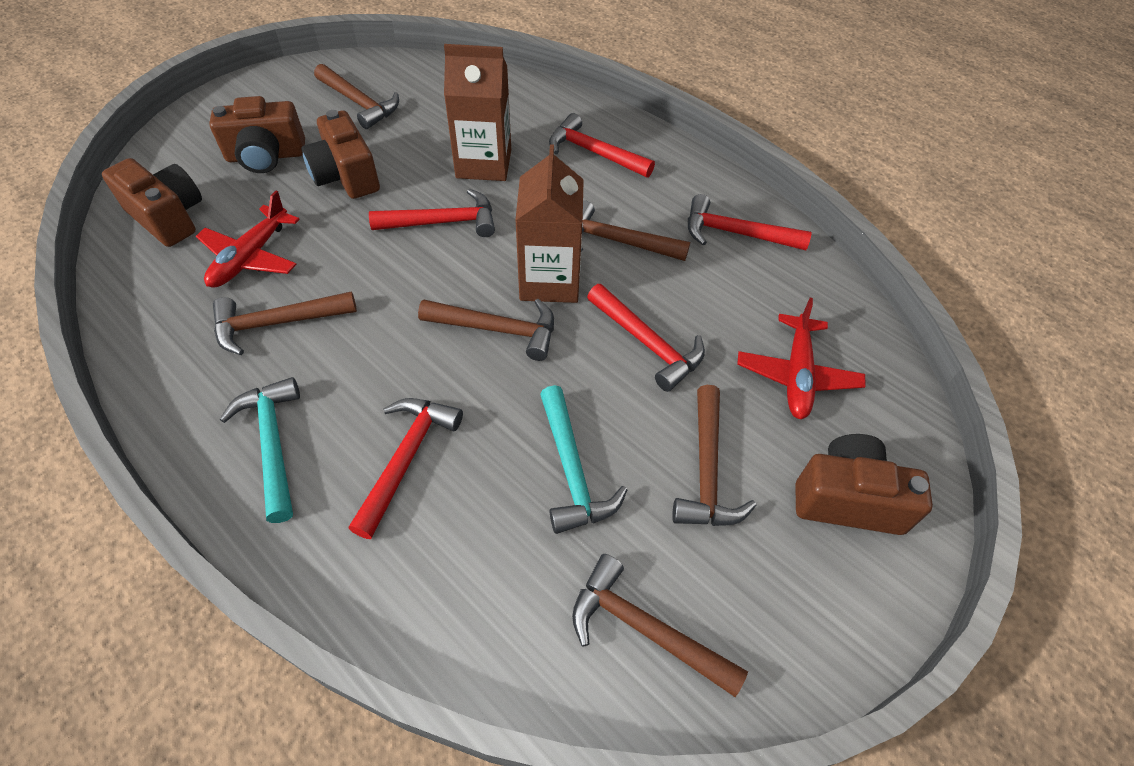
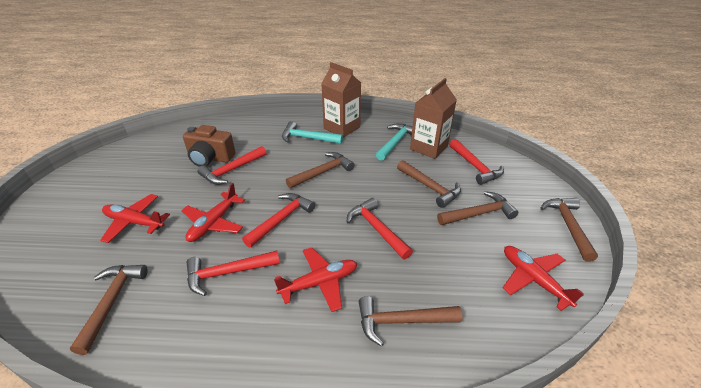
brown camera: 4 -> 1
red plane: 2 -> 4

